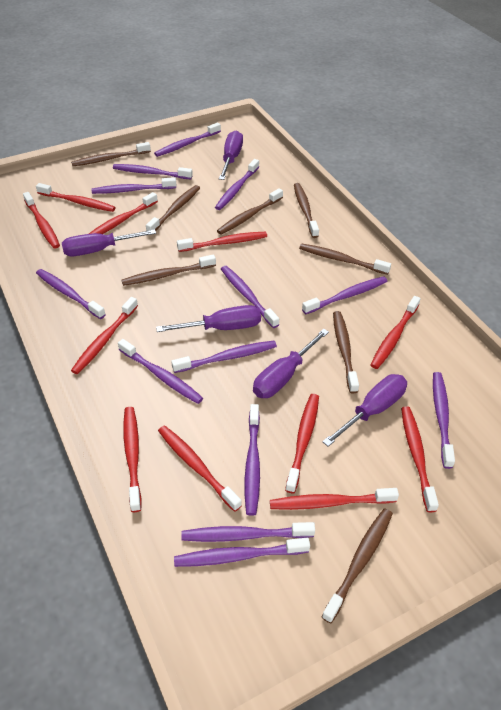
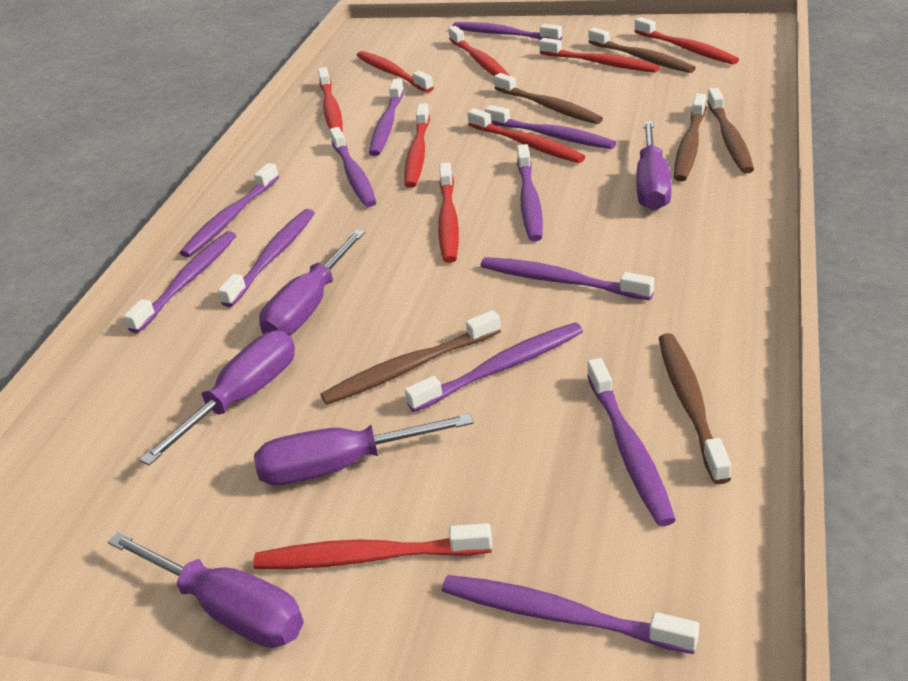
brown toothbrush: 8 -> 6
purple toothbrush: 13 -> 12
red toothbrush: 11 -> 9

